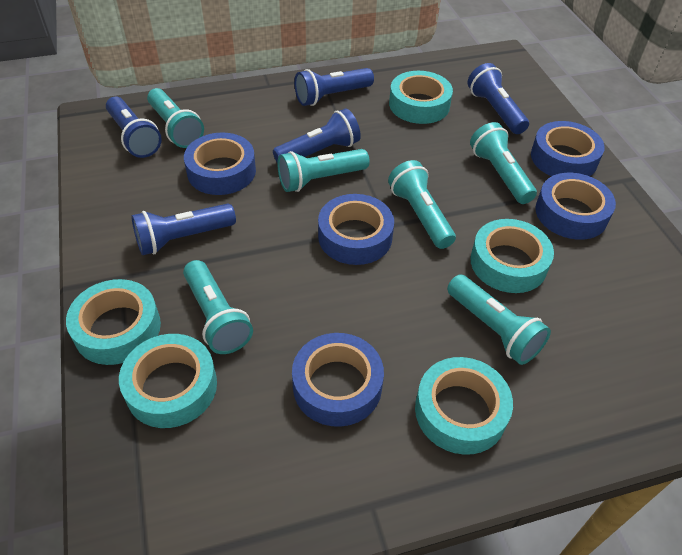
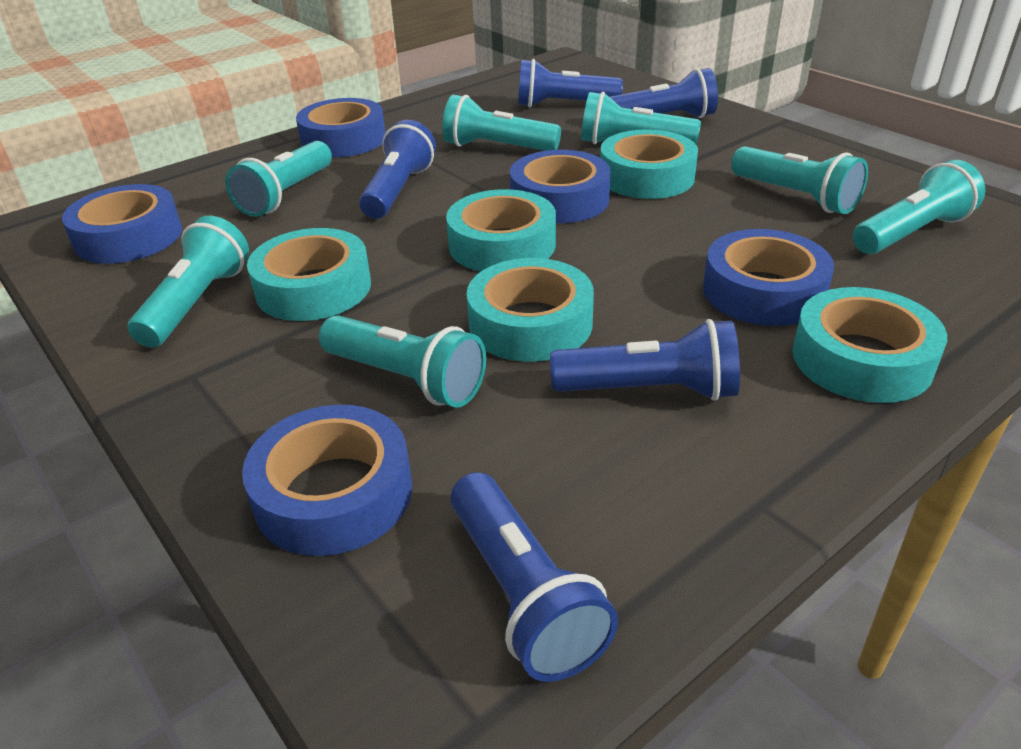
turquoise flashlight: 6 -> 7

